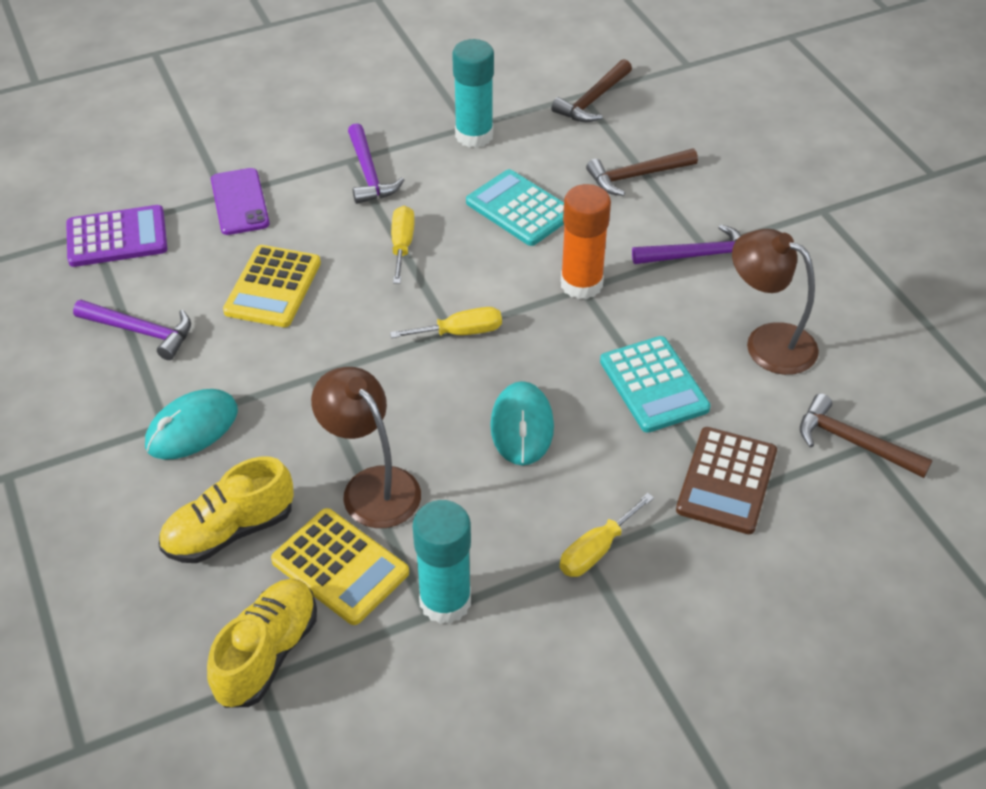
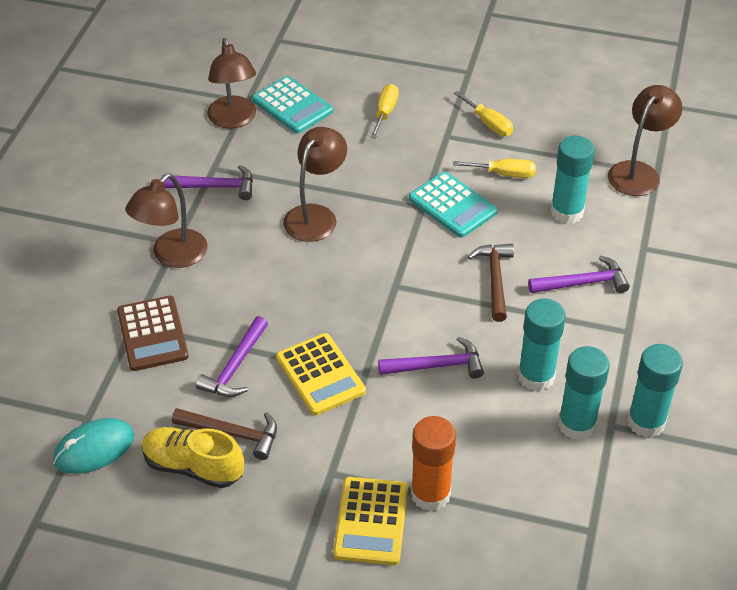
brown hammer: 3 -> 2
brown lamp: 2 -> 4
purple calculator: 1 -> 0
purple hammer: 3 -> 4
purple phone: 1 -> 0
turquoise glue stick: 2 -> 4
turquoise mouse: 2 -> 1
yellow shoe: 2 -> 1

